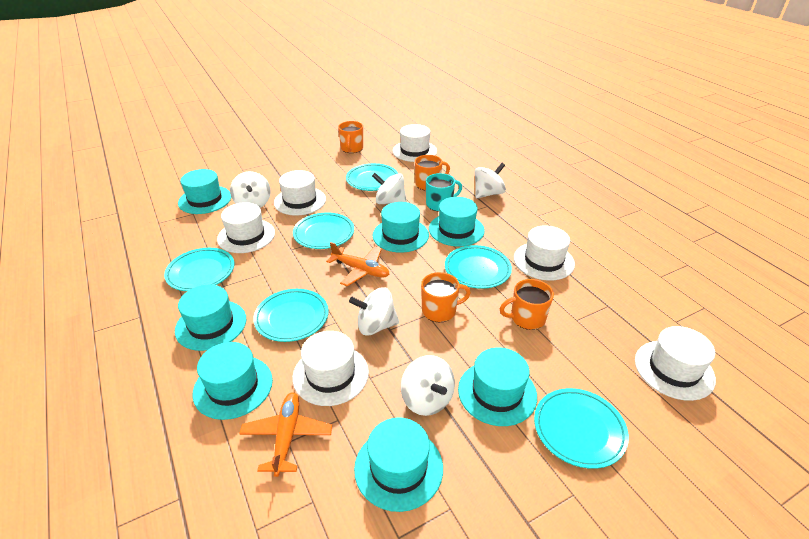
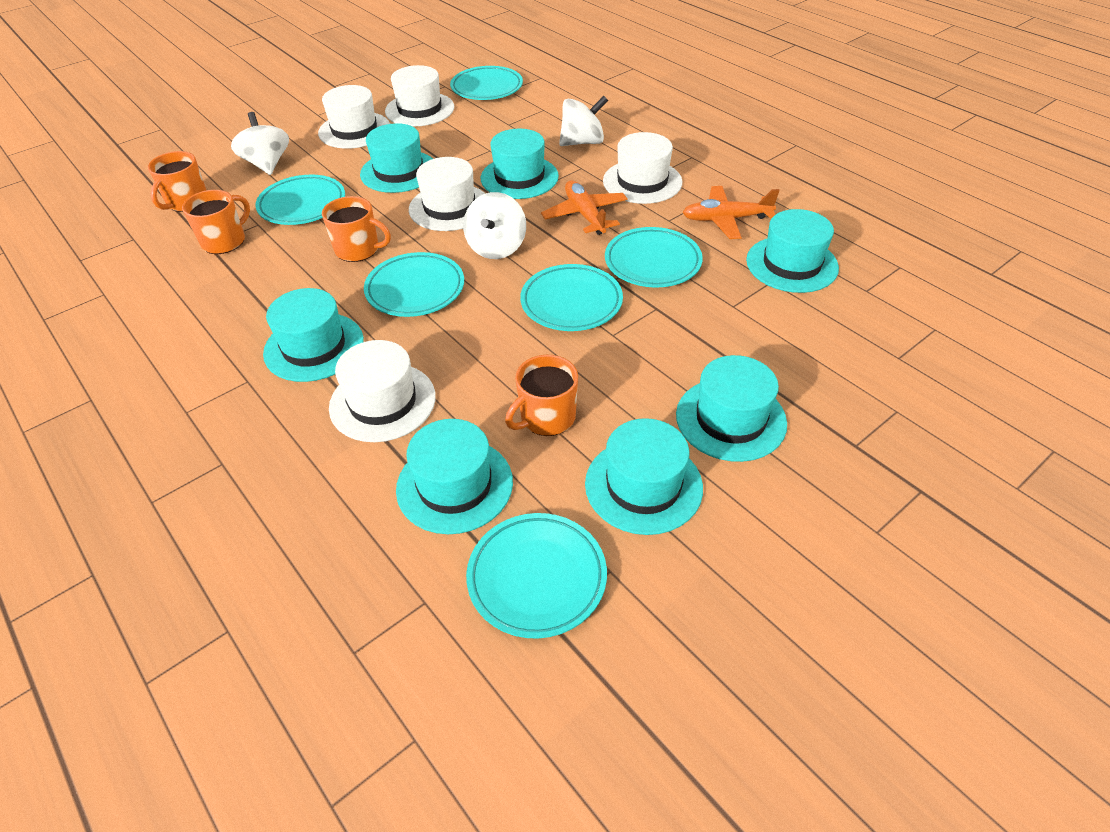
turquoise mug: 1 -> 0
white hat: 6 -> 5
white spinning top: 5 -> 3

